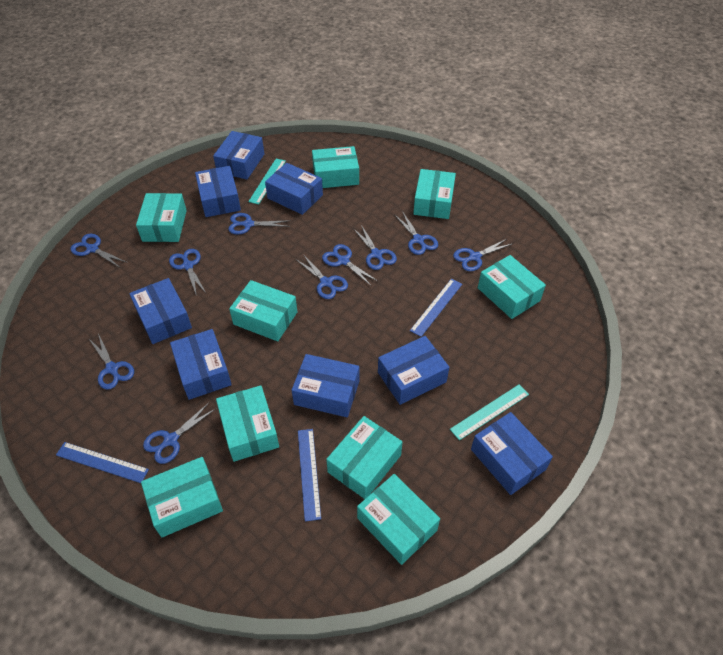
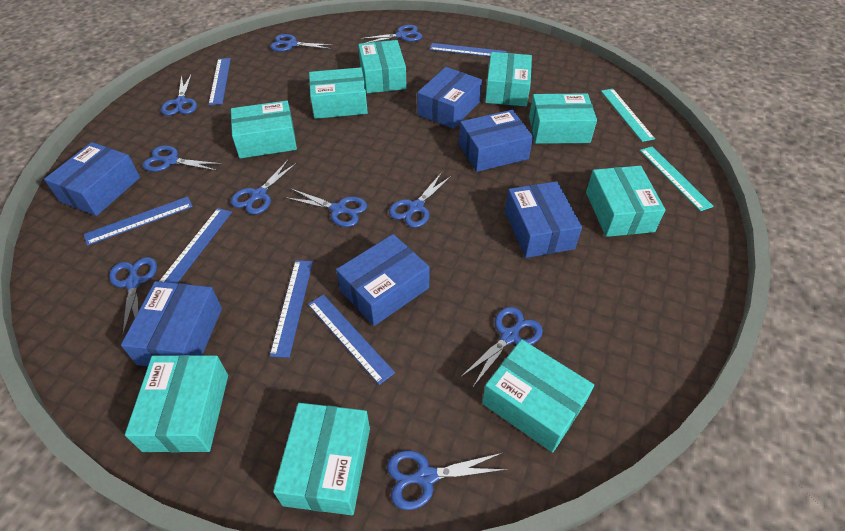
blue box: 8 -> 6
blue ruler: 3 -> 6

